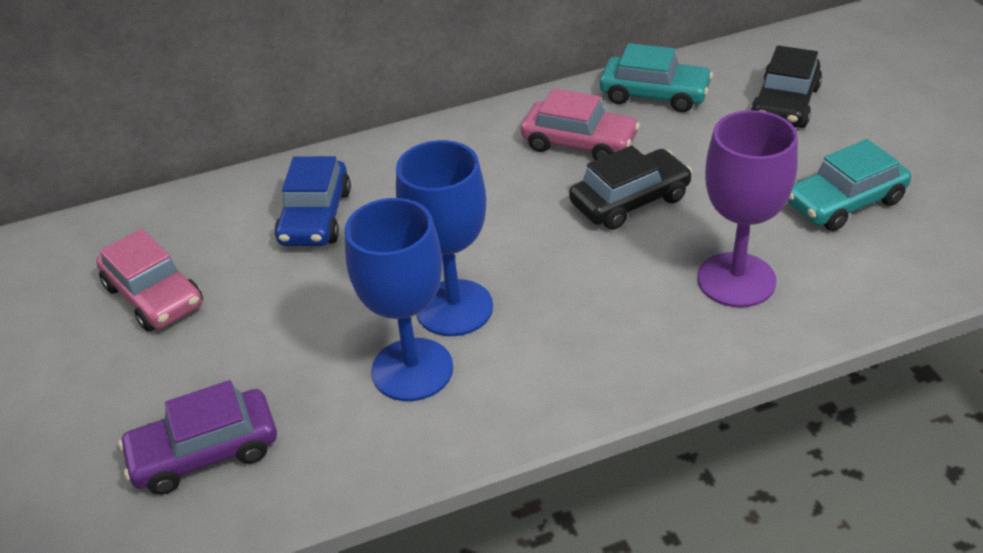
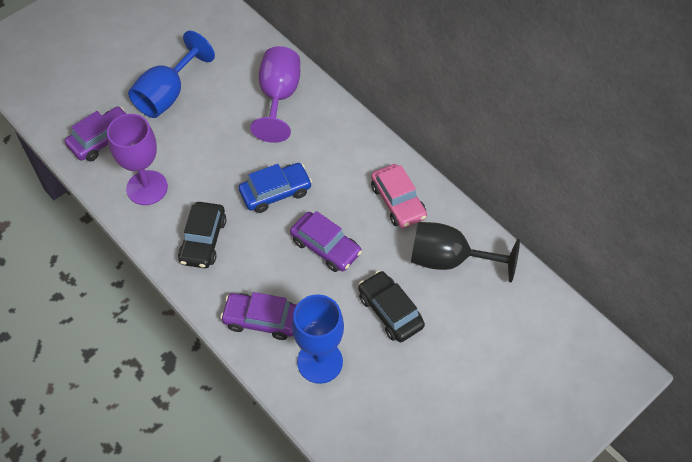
black goblet: 0 -> 1
pink car: 2 -> 1
purple car: 1 -> 3
purple goblet: 1 -> 2
turquoise car: 2 -> 0

